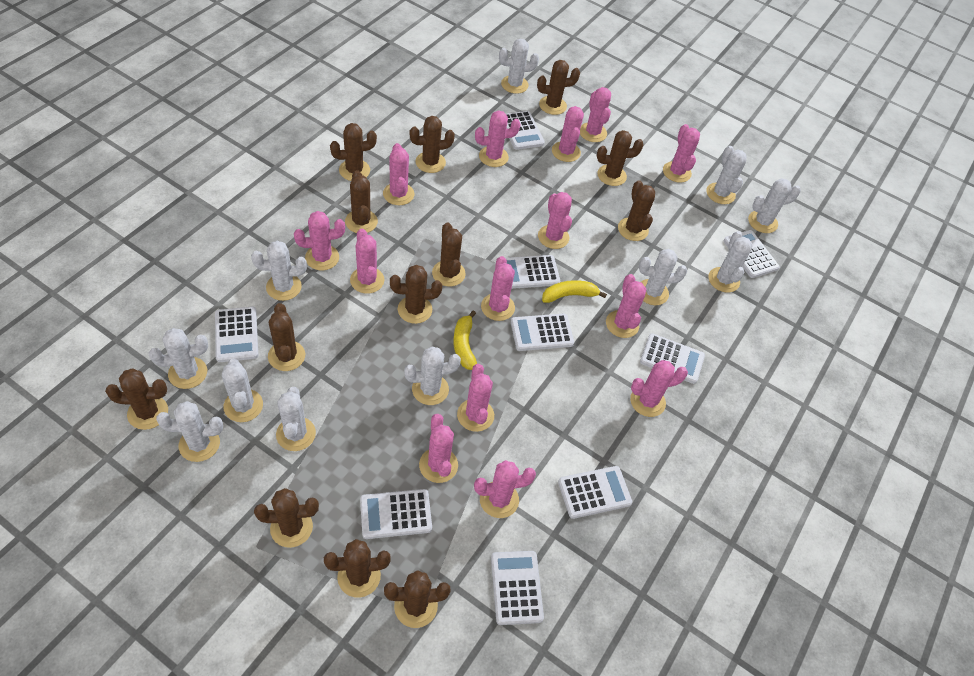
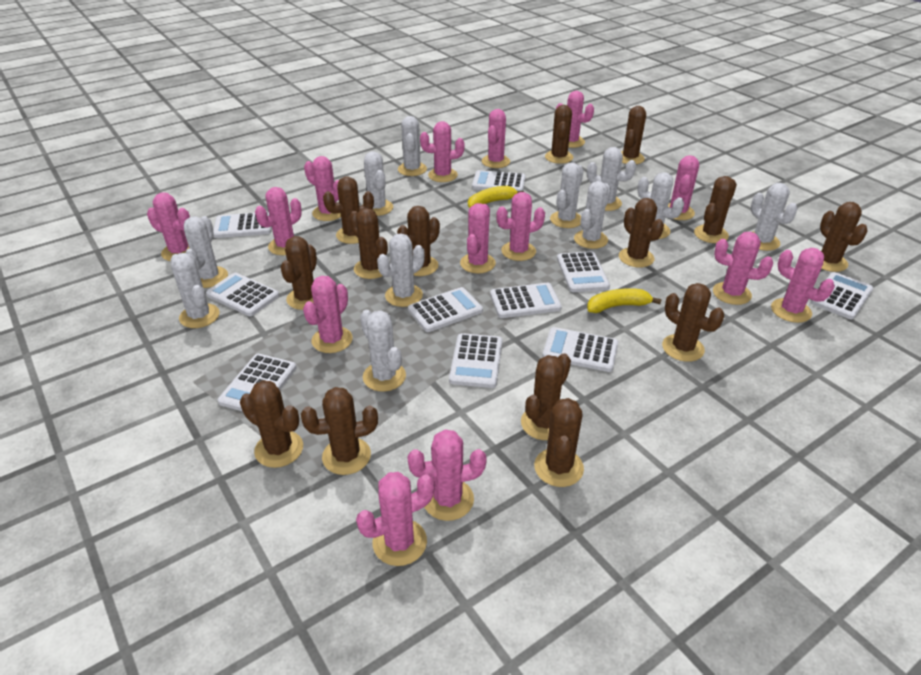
brown cactus: 13 -> 14
white calculator: 9 -> 10

